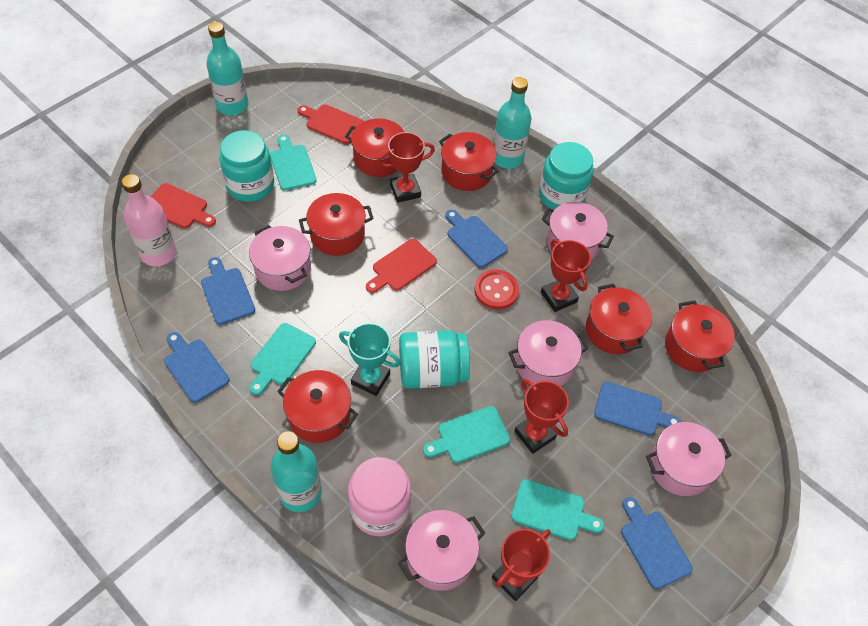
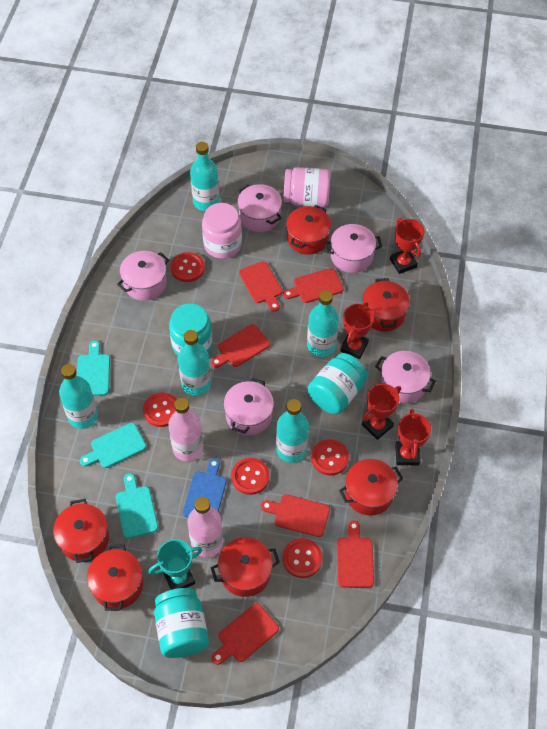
blue cutting board: 5 -> 1
pink bottle: 1 -> 2
pink jar: 1 -> 2
red button: 1 -> 5
red cutting board: 3 -> 6
turquoise bottle: 3 -> 5
turquoise cutting board: 4 -> 3

